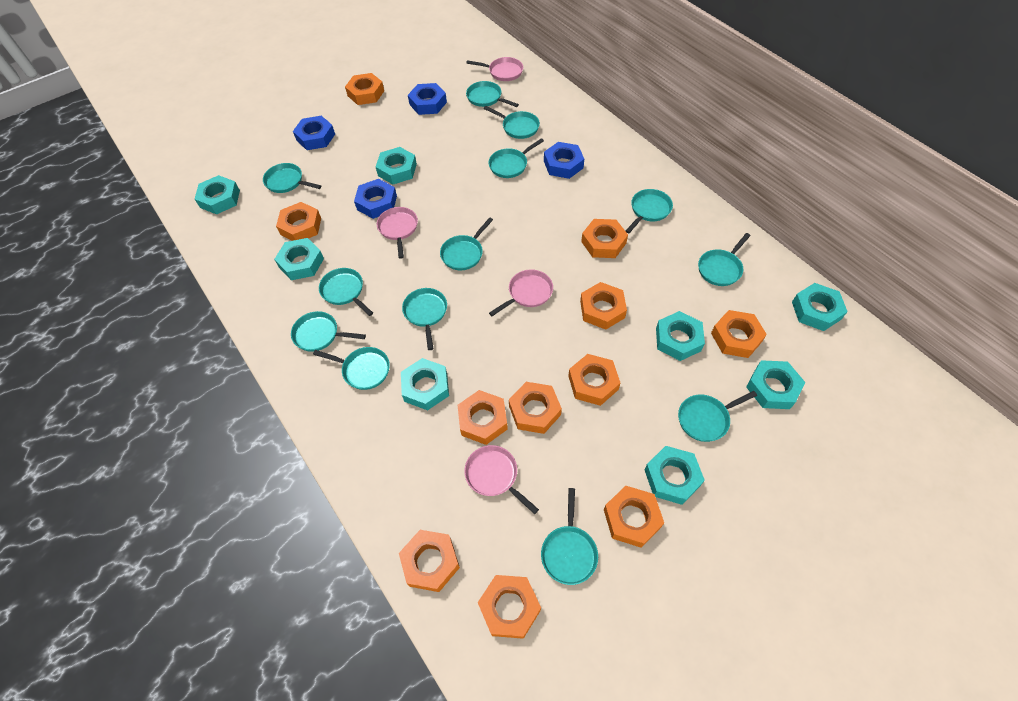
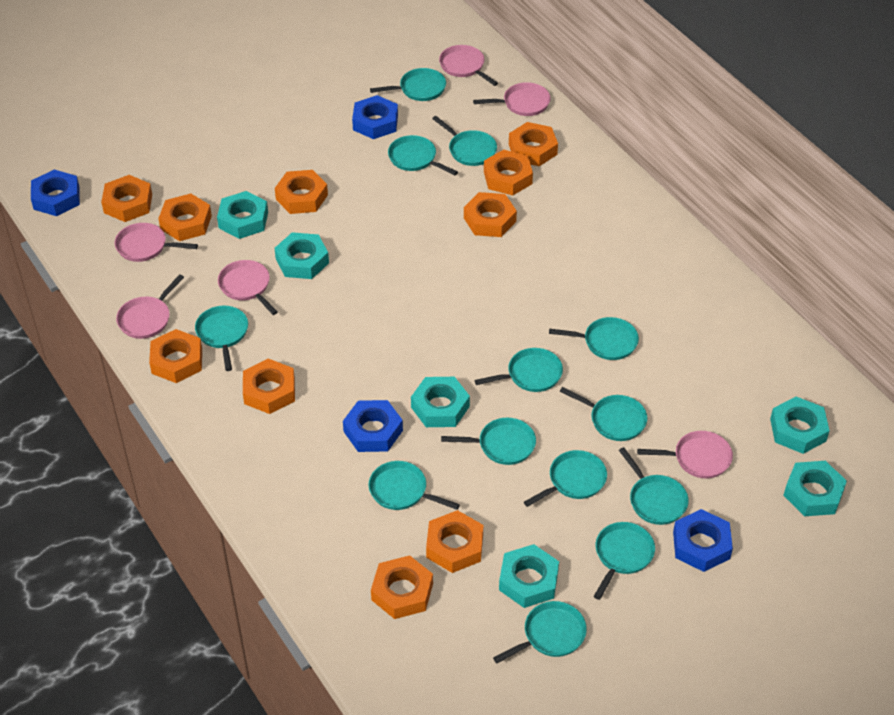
orange nut: 11 -> 10
pink pan: 4 -> 6
turquoise nut: 8 -> 6

